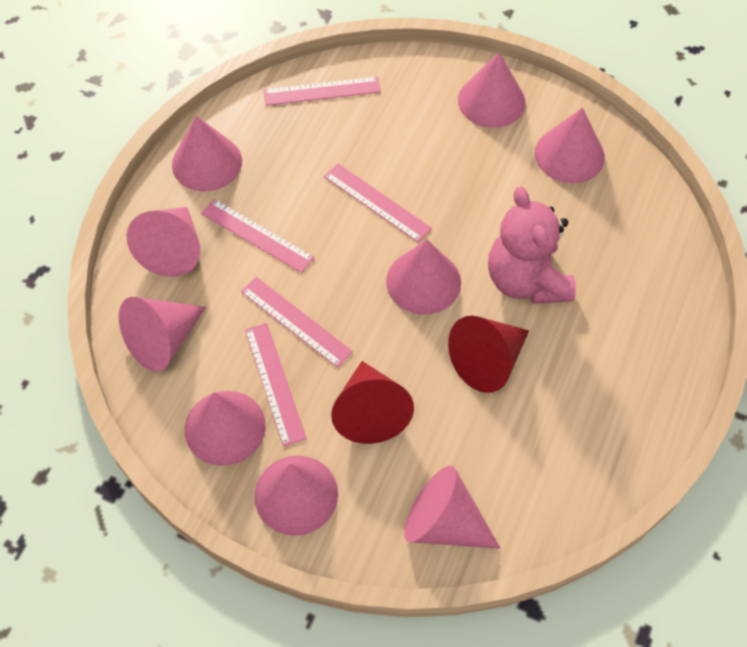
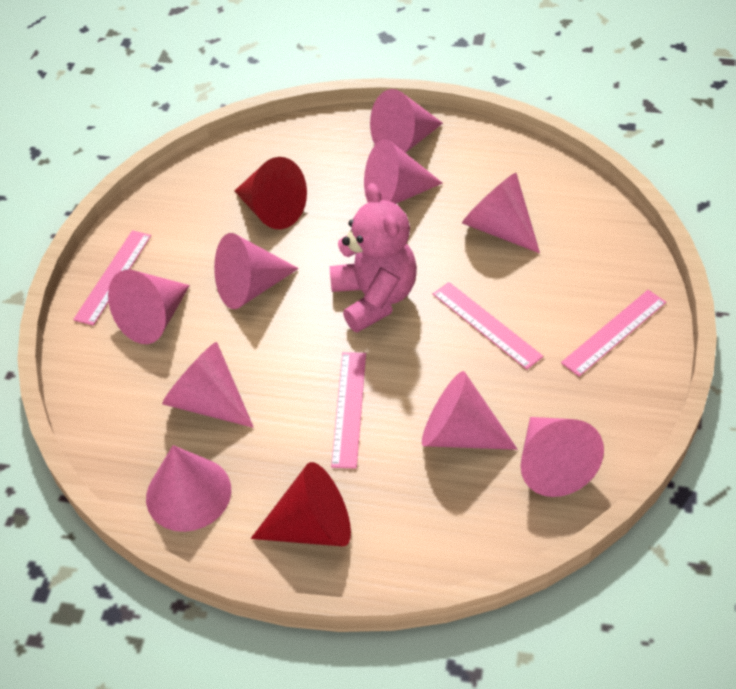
pink ruler: 5 -> 4

